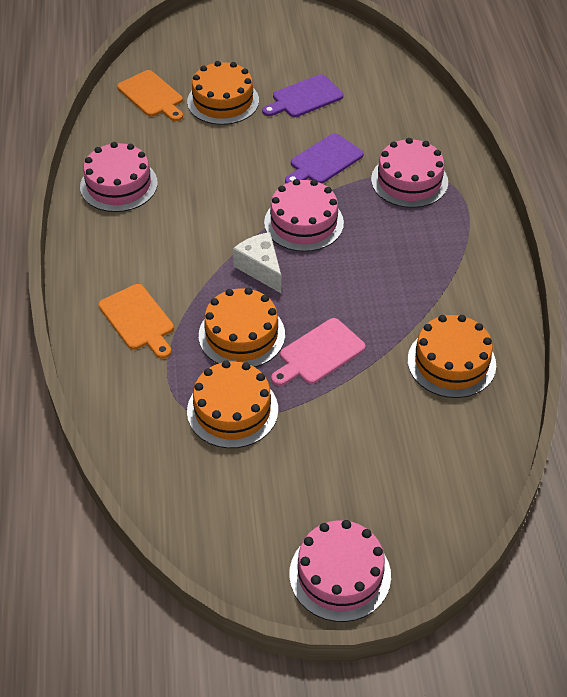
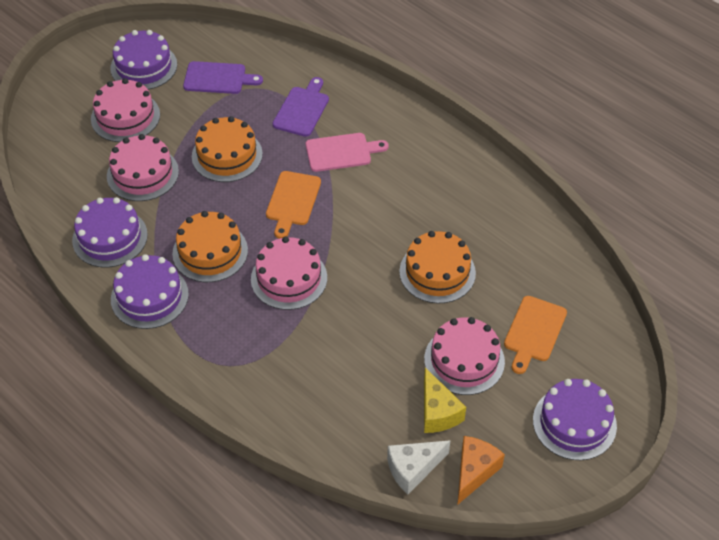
orange cake: 4 -> 3
orange cheese: 0 -> 1
purple cake: 0 -> 4
yellow cheese: 0 -> 1

